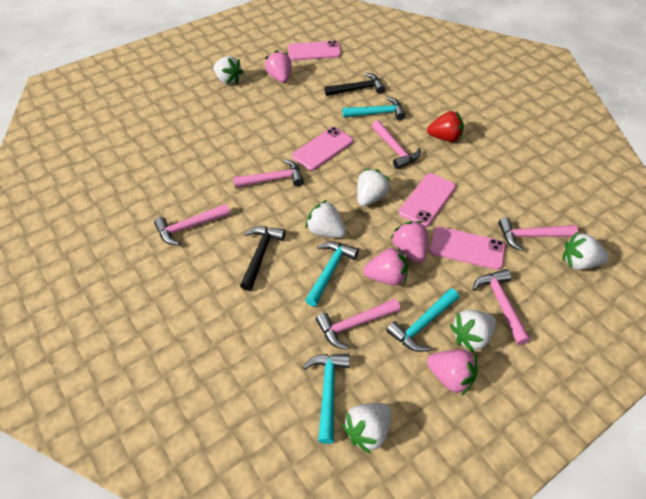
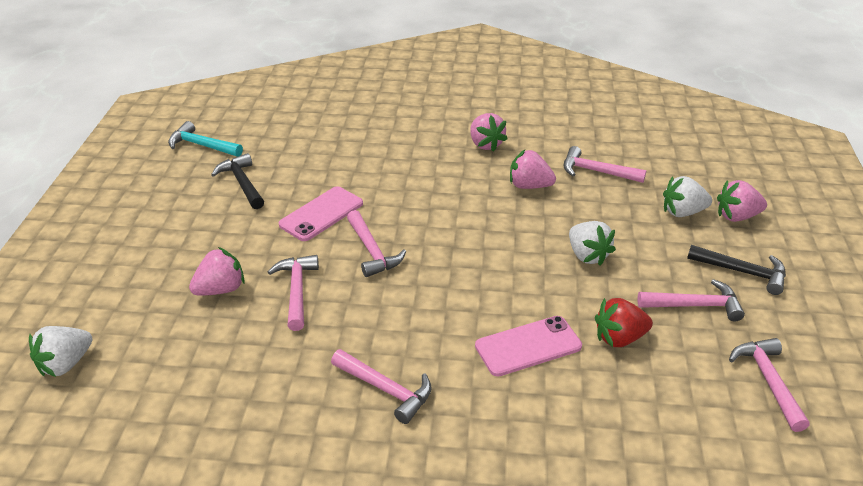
pink phone: 4 -> 2
turquoise hammer: 4 -> 1
white strawberry: 6 -> 3

